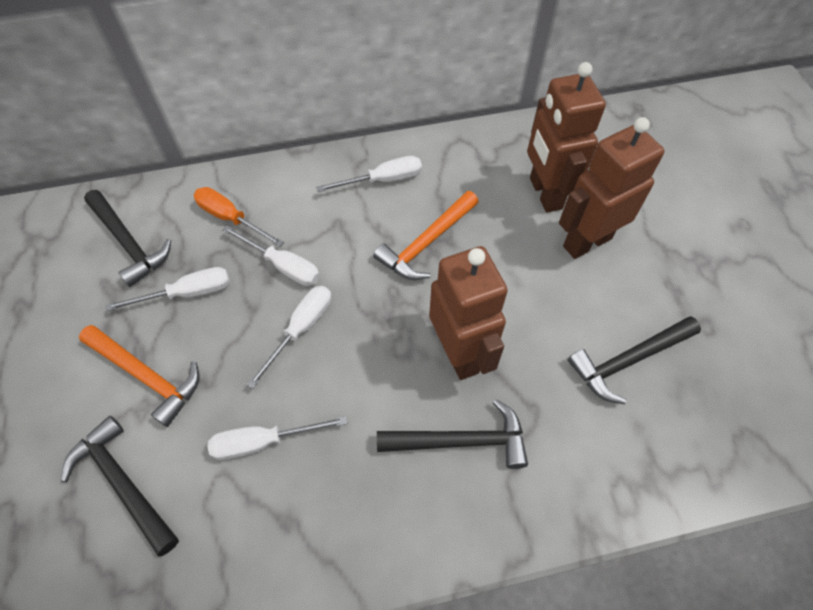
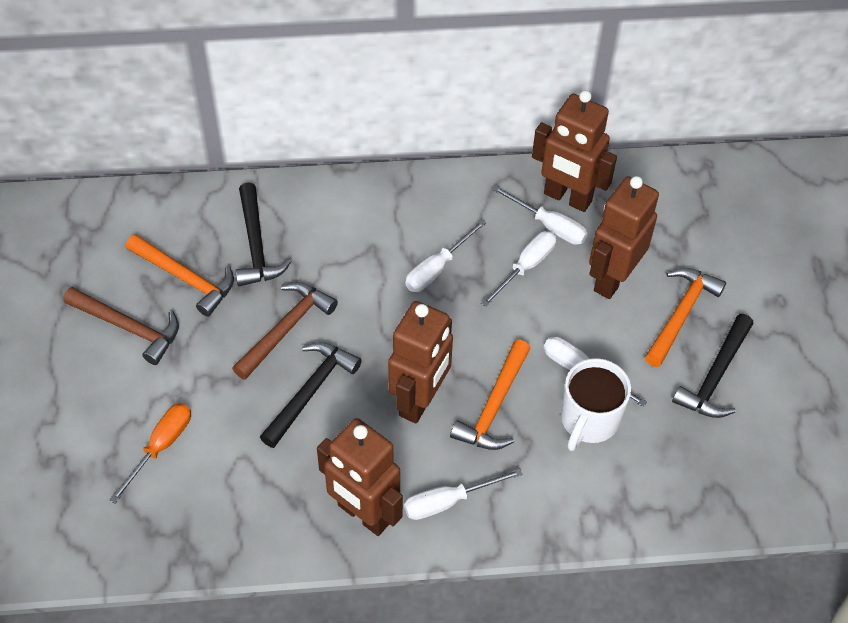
black hammer: 4 -> 3
brown hammer: 0 -> 2
brown robot: 3 -> 4
orange hammer: 2 -> 3
white mug: 0 -> 1

